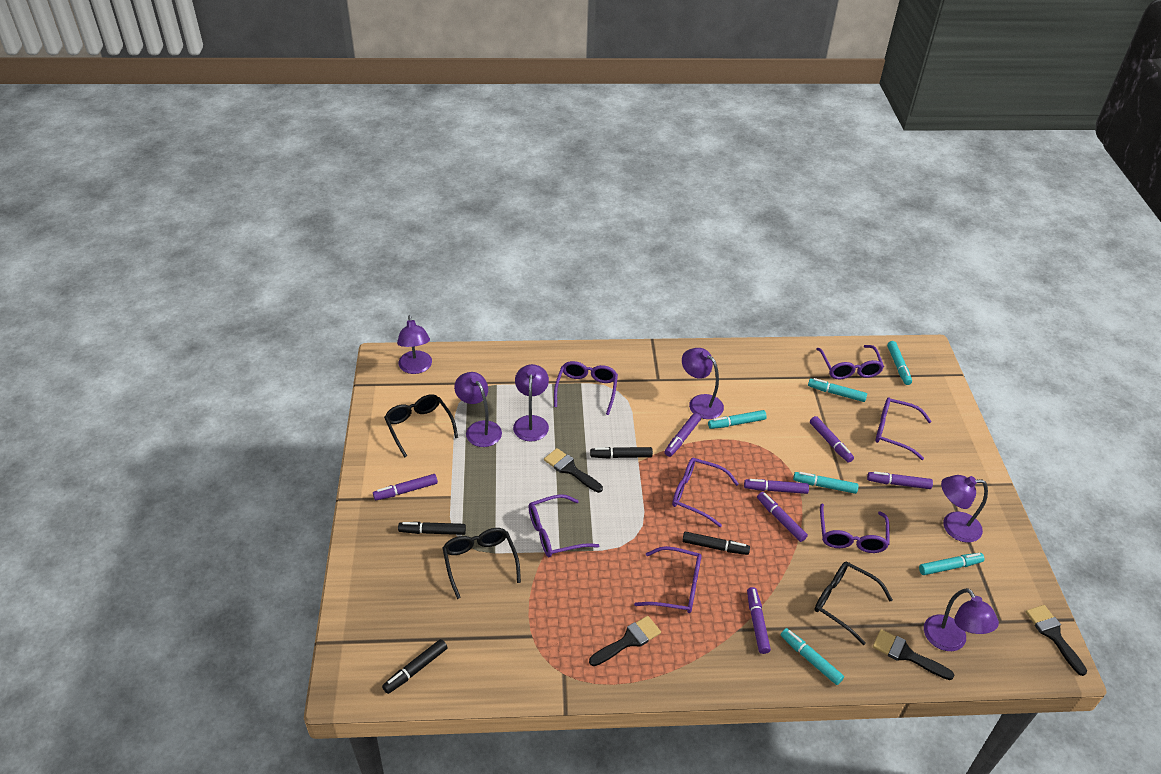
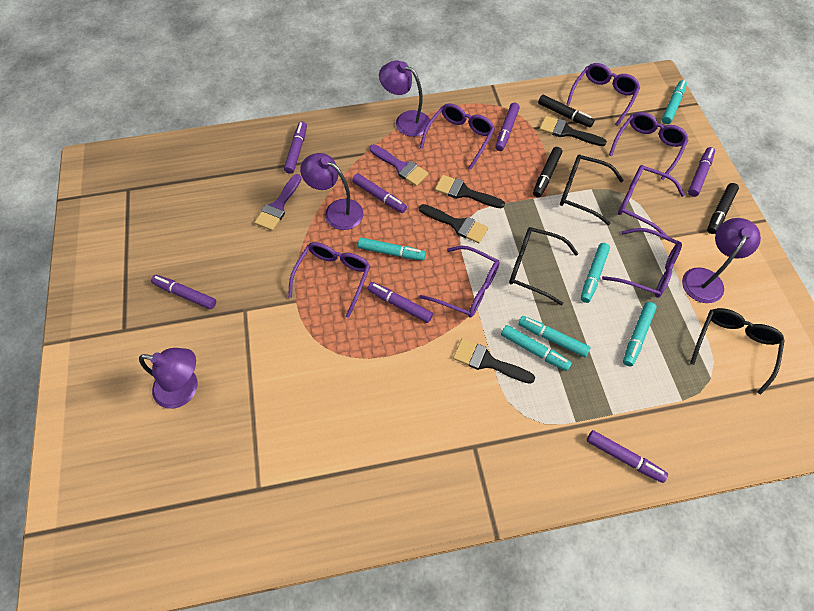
black marker: 4 -> 3
purple brush: 0 -> 2
purple lamp: 6 -> 4

